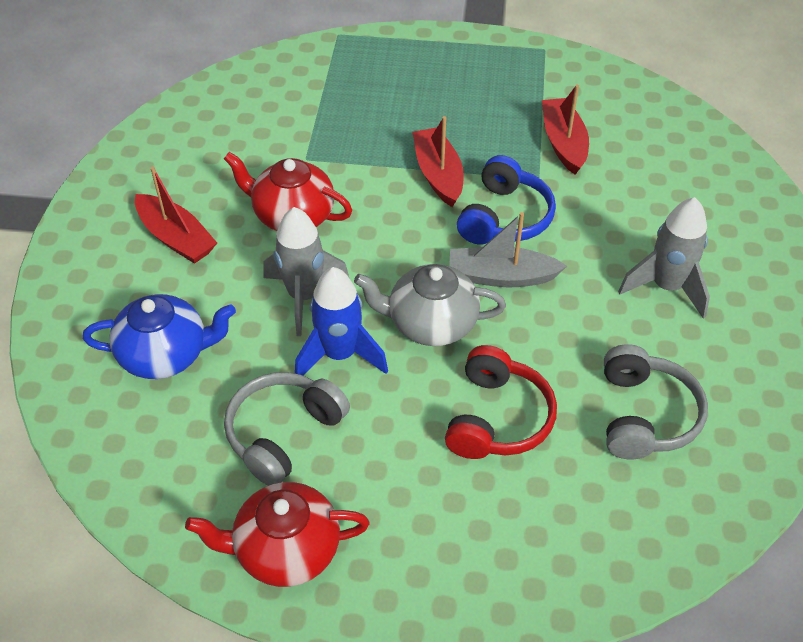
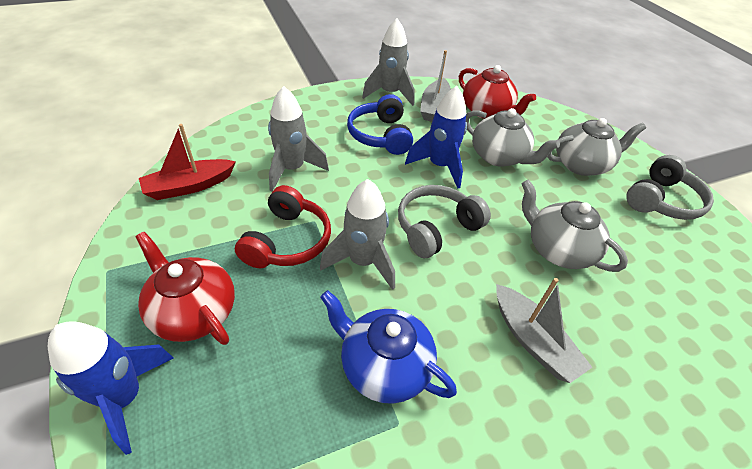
blue rocket: 1 -> 2
grey boat: 1 -> 2
grey rocket: 2 -> 3
grey teapot: 1 -> 3
red boat: 3 -> 1

